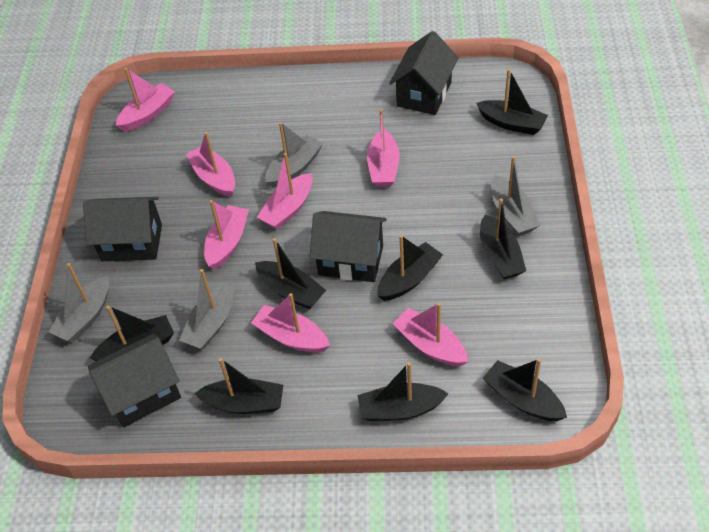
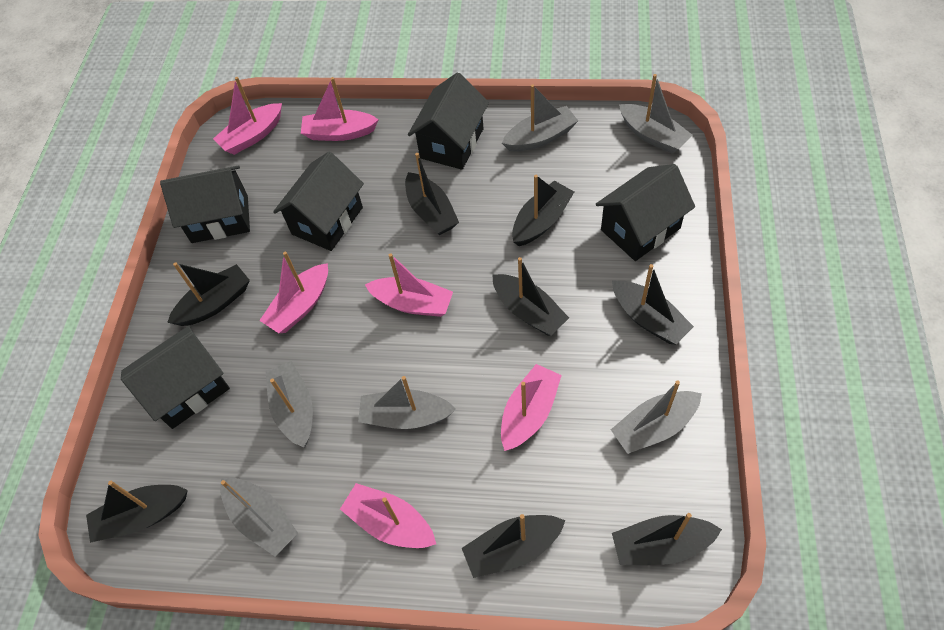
black house: 4 -> 5
grey boat: 4 -> 6
pink boat: 7 -> 6

